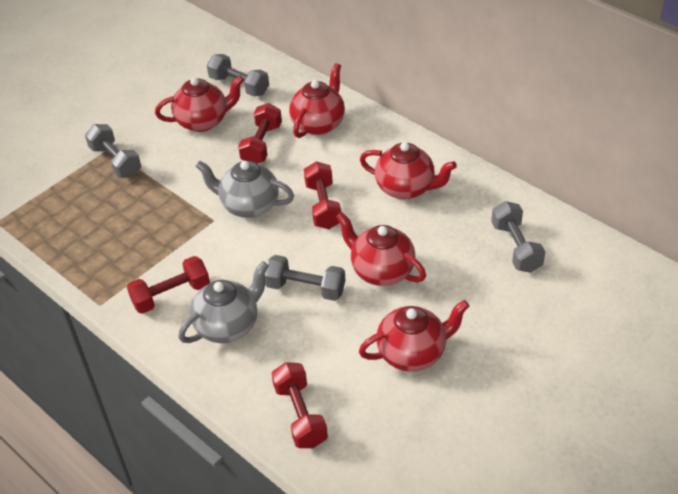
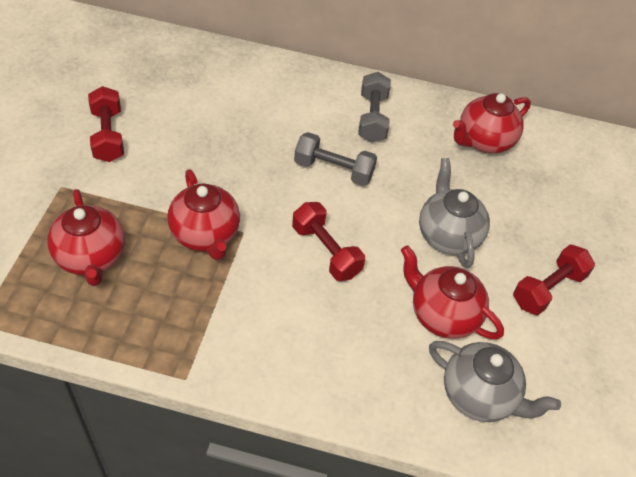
grey dumbbell: 4 -> 2
red dumbbell: 4 -> 3
red teapot: 5 -> 4

